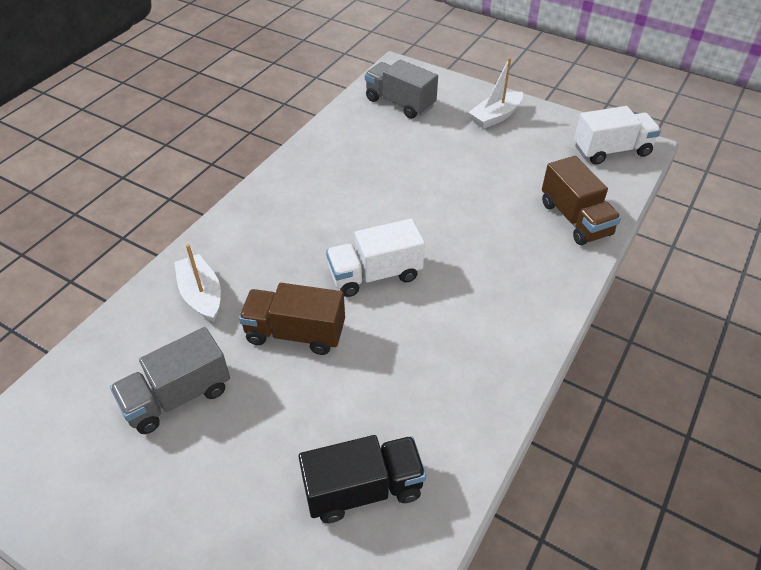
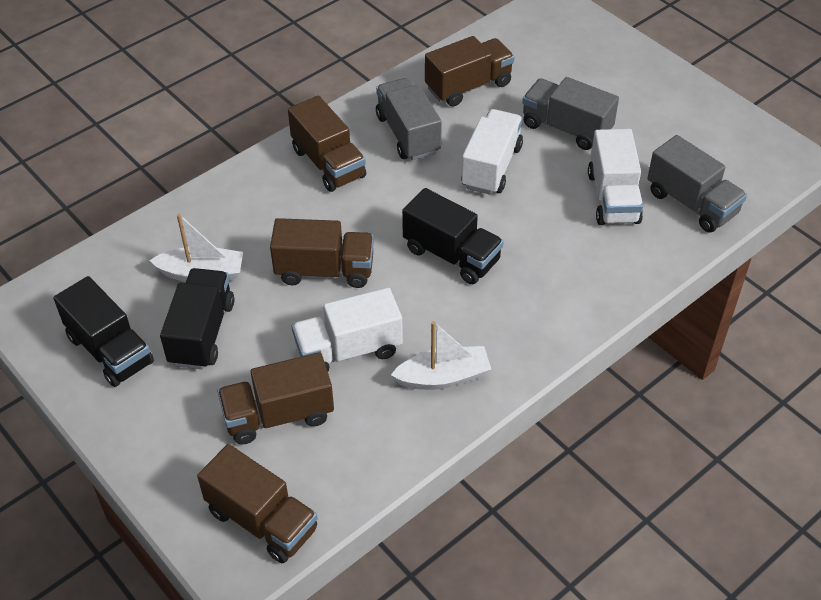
black truck: 1 -> 3
brown truck: 2 -> 5
grey truck: 2 -> 3
white truck: 2 -> 3

